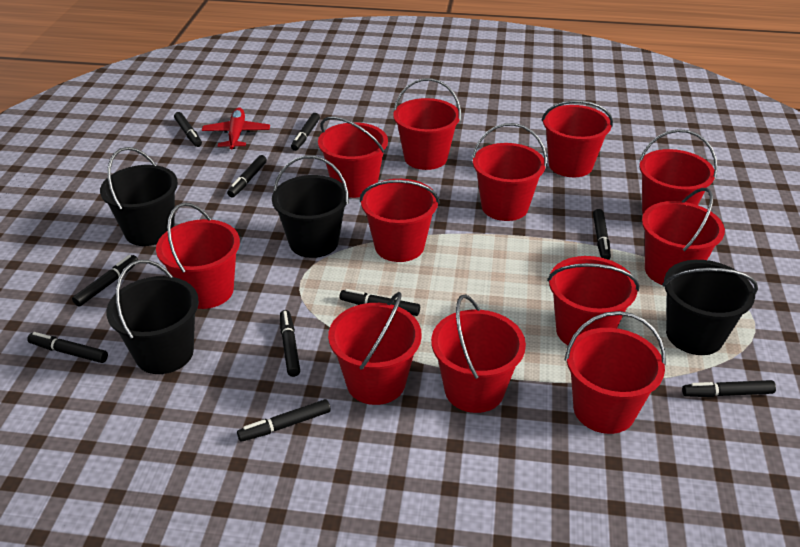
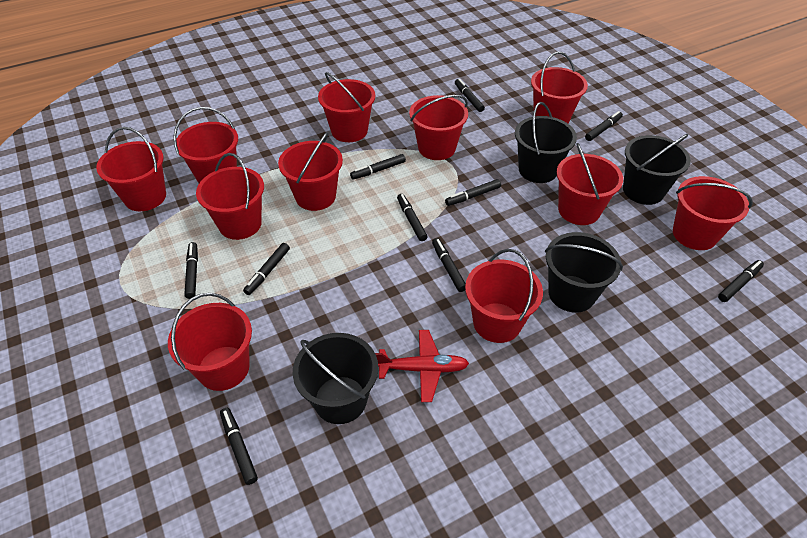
red bucket: 12 -> 11

